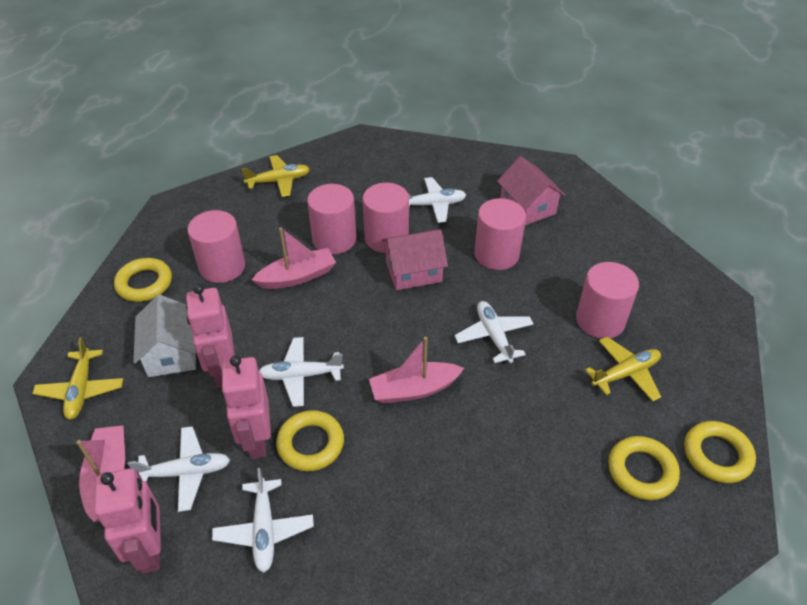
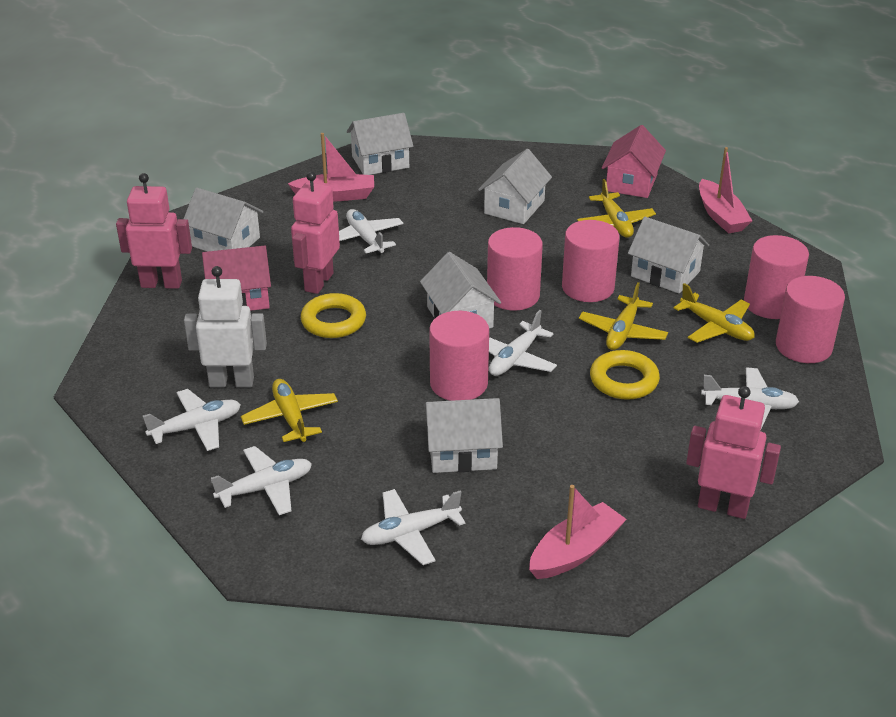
white house: 1 -> 6
white plane: 5 -> 6
white robot: 0 -> 1
yellow plane: 3 -> 4
yellow ring: 4 -> 2

